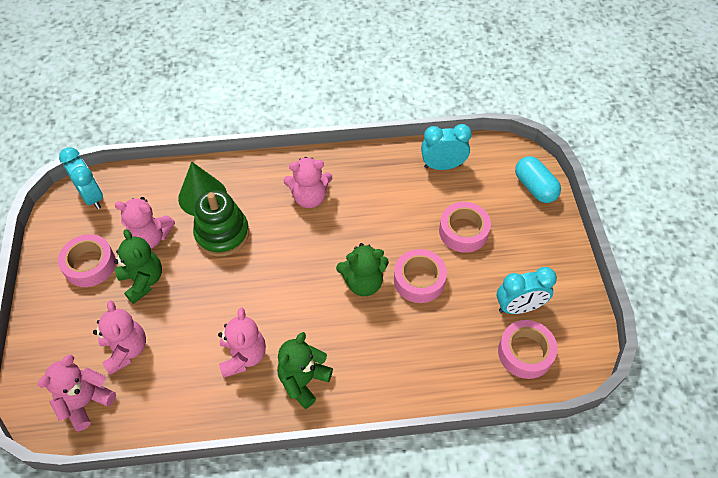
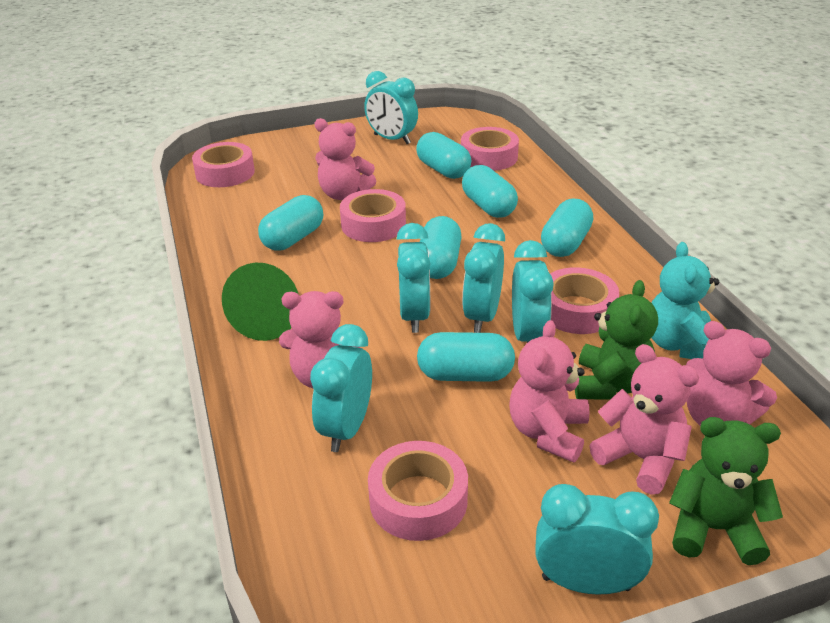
green stacking toy: 1 -> 0
green teddy bear: 3 -> 2
pink tape: 4 -> 5
turquoise capsule: 1 -> 6
turquoise clock: 3 -> 6
turquoise teddy bear: 0 -> 1

